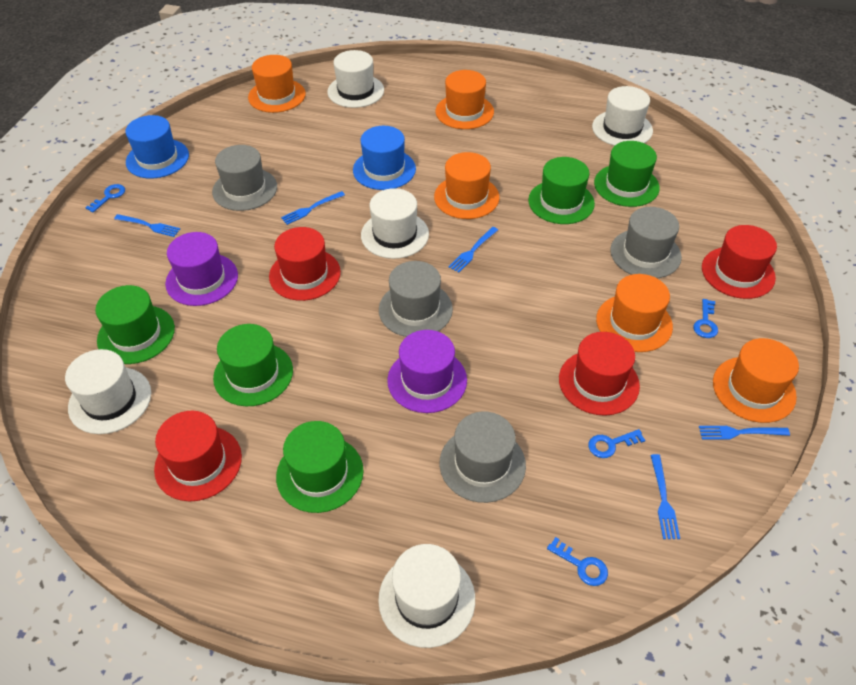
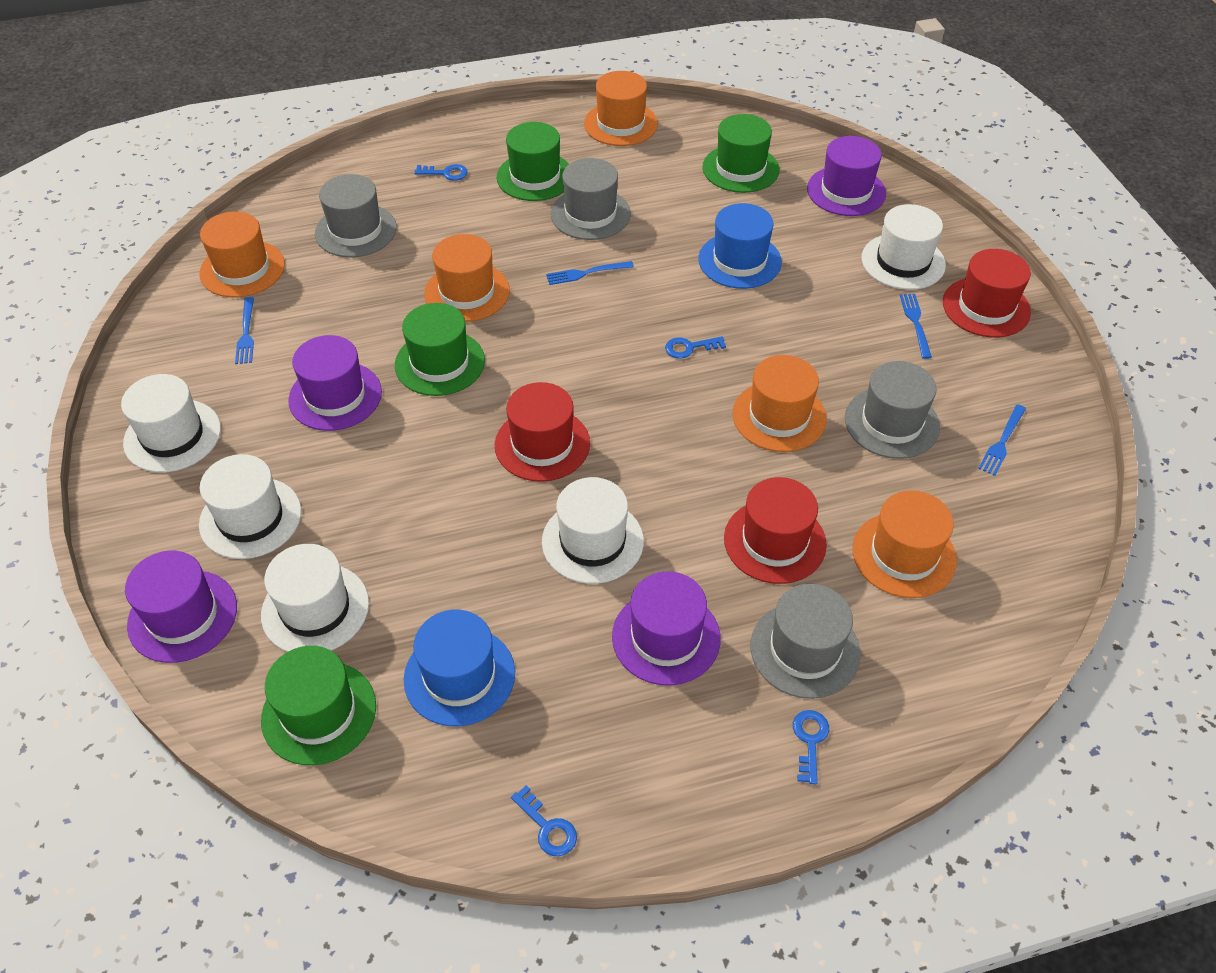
blue fork: 5 -> 4
green hat: 5 -> 4
purple hat: 2 -> 4
red hat: 4 -> 3

